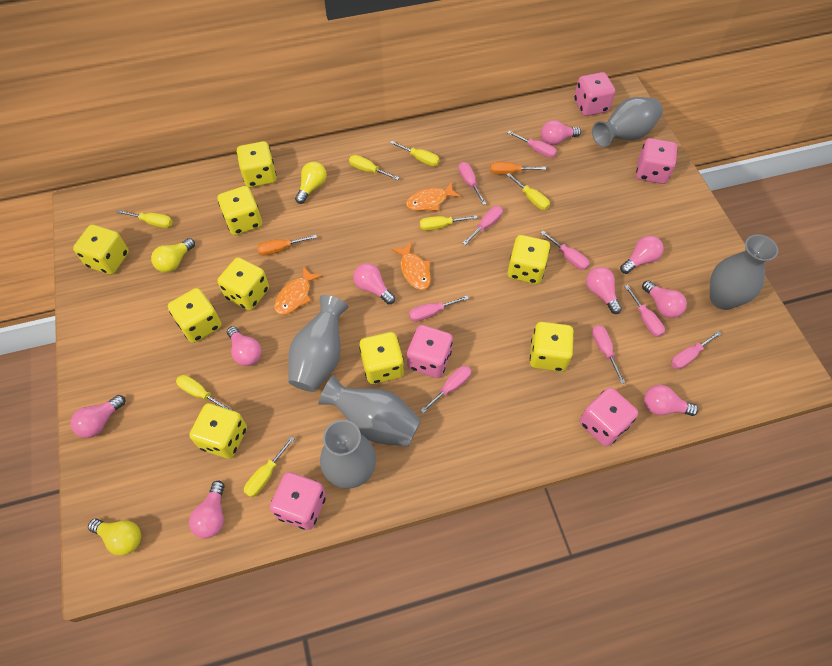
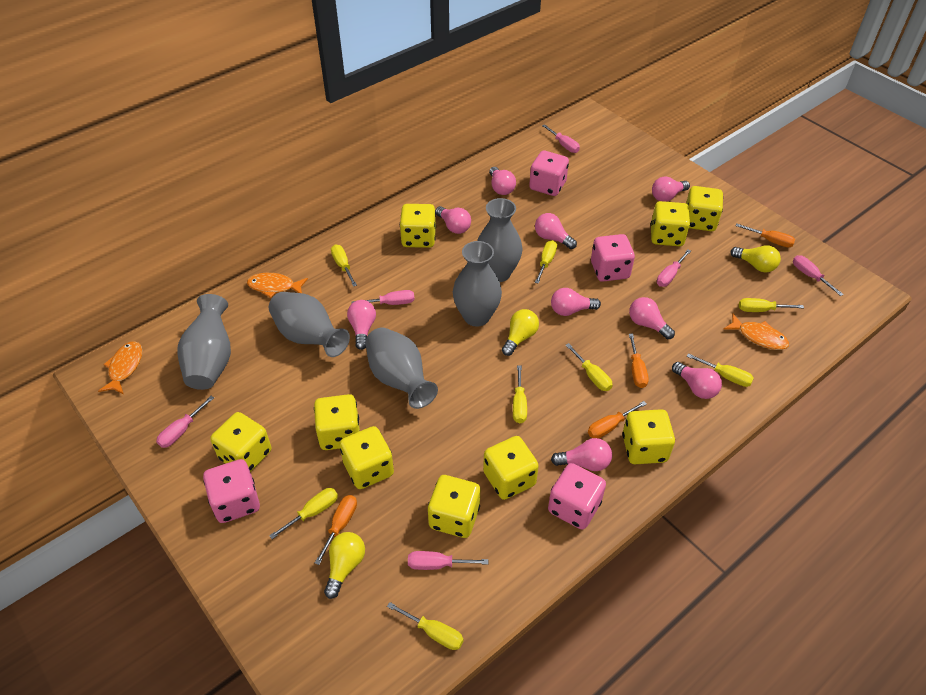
orange screwdriver: 2 -> 4
pink dice: 5 -> 4
pink screwdriver: 9 -> 6
yellow screwdriver: 7 -> 8

